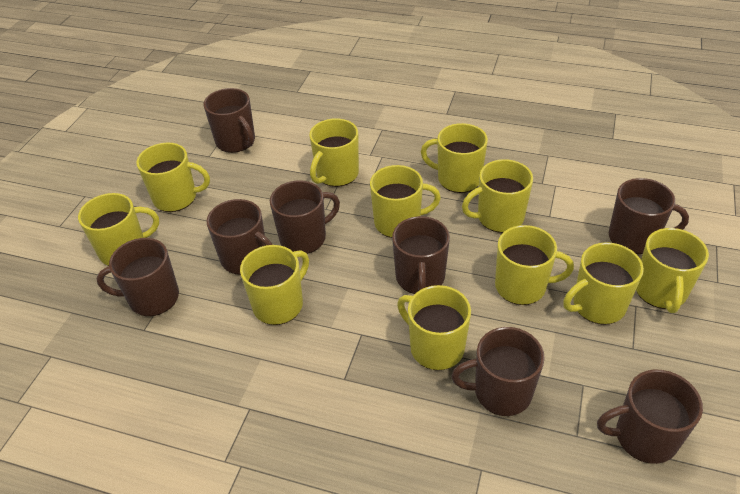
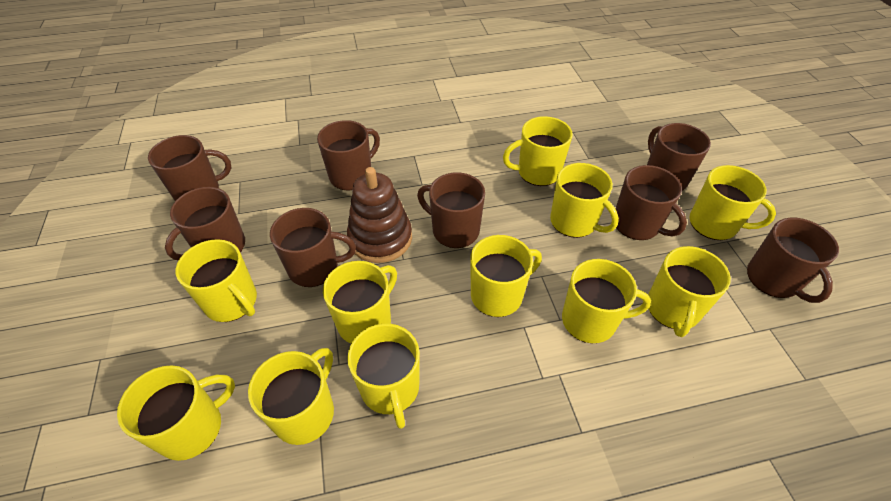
brown stacking toy: 0 -> 1

